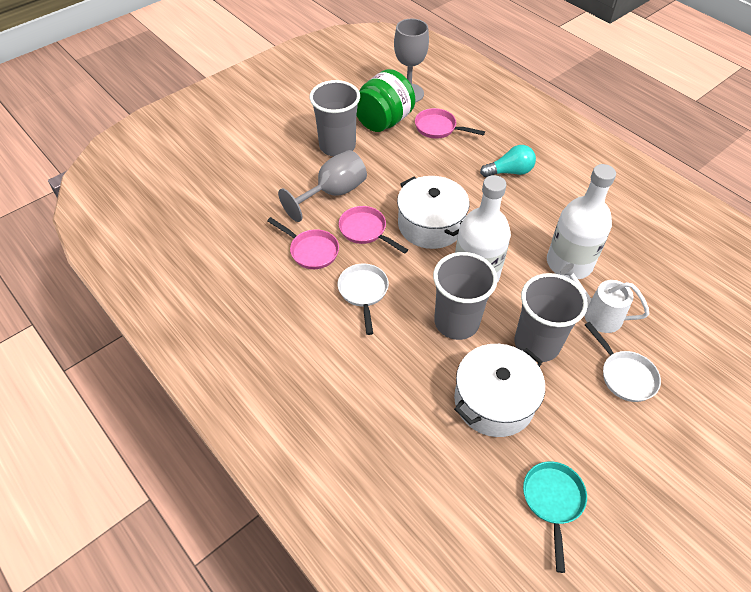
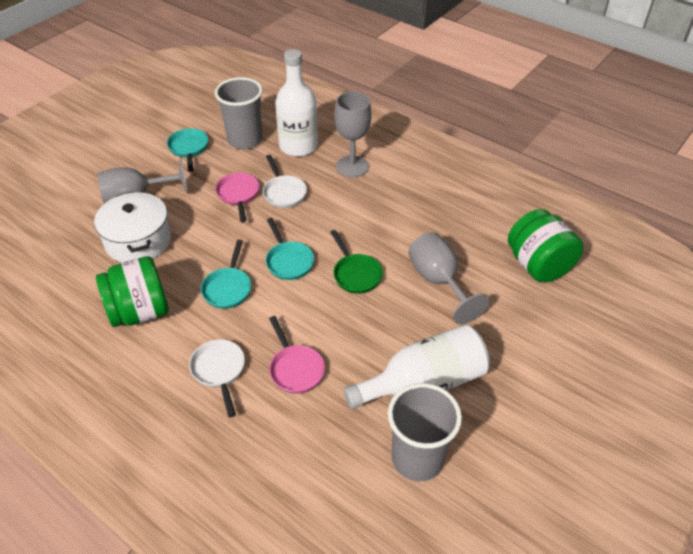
green jar: 1 -> 2
green pan: 0 -> 1
grey cup: 3 -> 2
grey goblet: 2 -> 3
pink pan: 3 -> 2
turquoise light bulb: 1 -> 0
turquoise pan: 1 -> 3
white pot: 2 -> 1
white watering can: 1 -> 0

